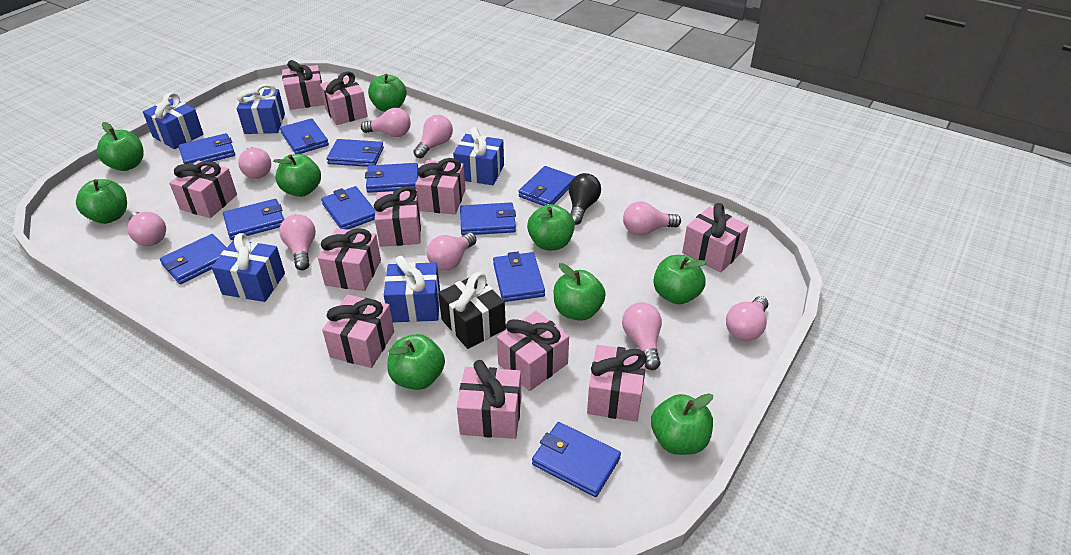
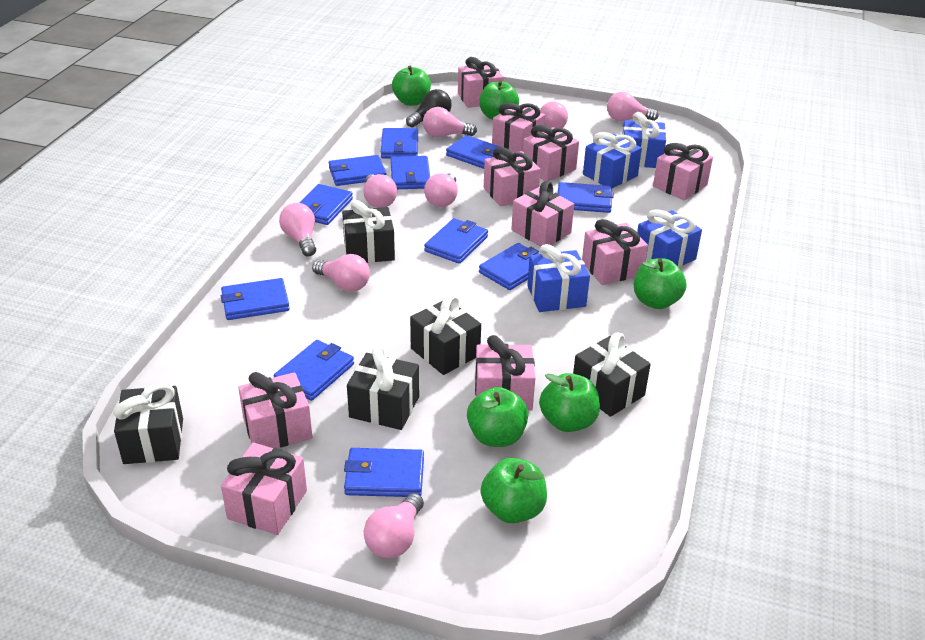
black gift: 1 -> 5
blue gift: 5 -> 4
green apple: 9 -> 6
pink gift: 11 -> 10
pink light bulb: 9 -> 8

